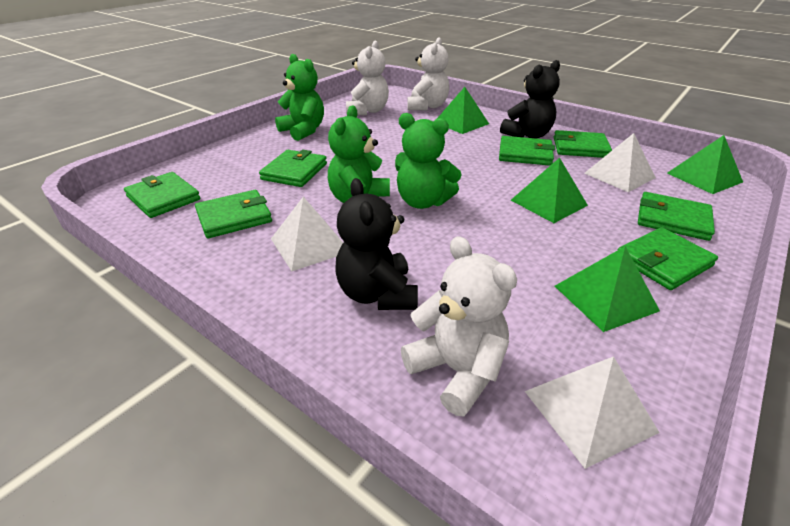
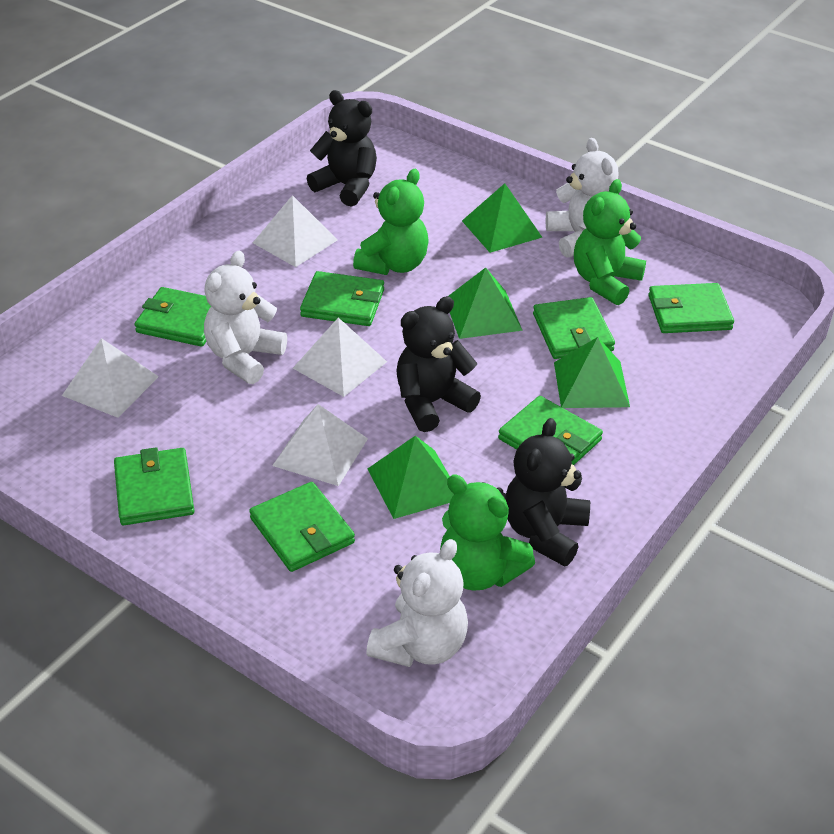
black teddy bear: 2 -> 3
white pyramid: 3 -> 4

